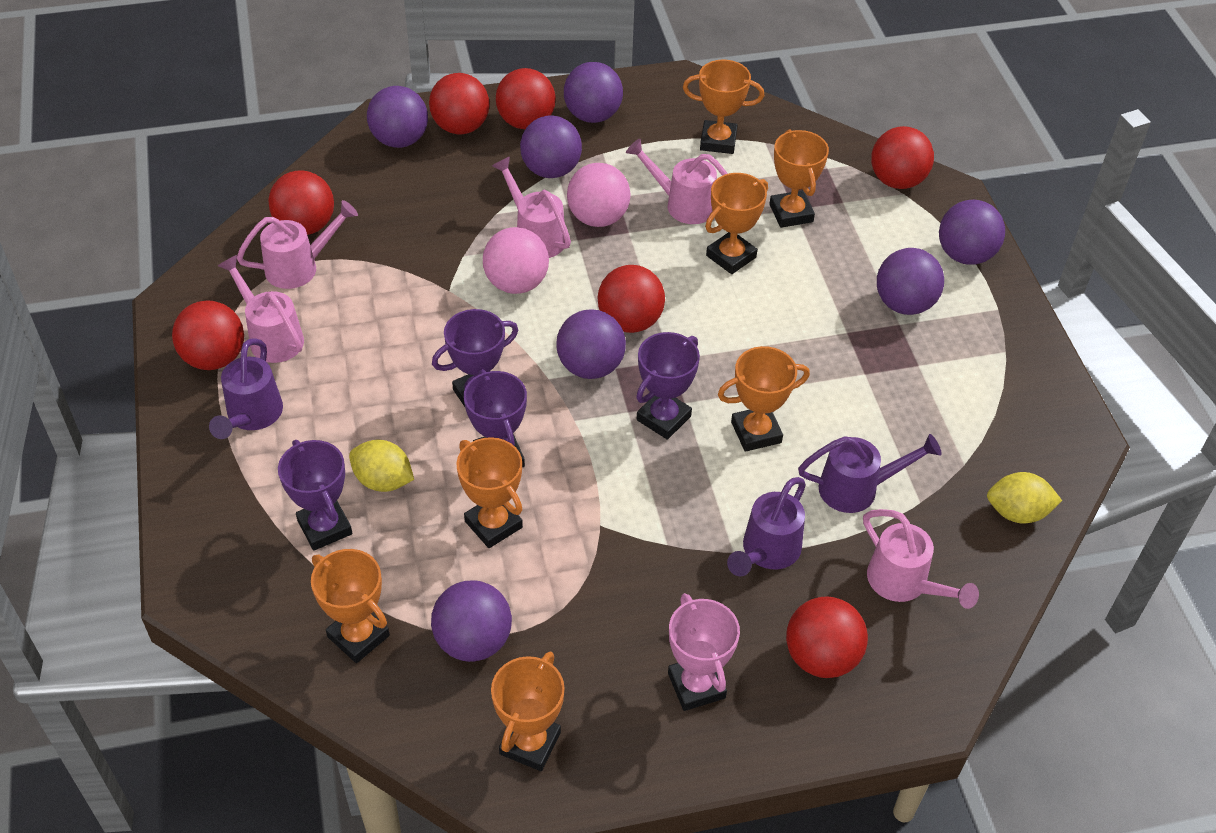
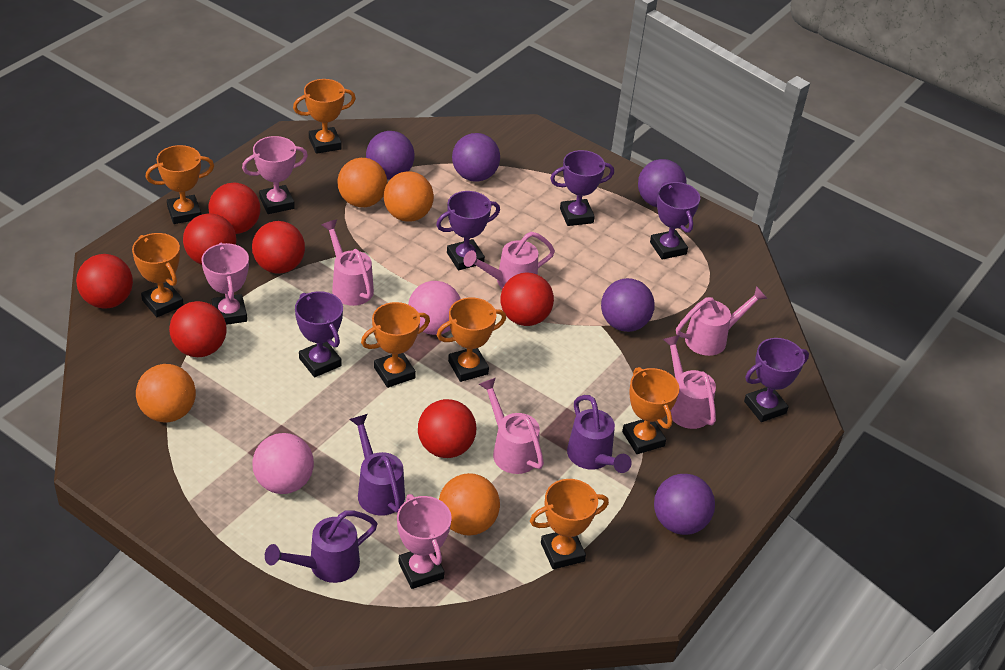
orange ball: 0 -> 4
pink trophy: 1 -> 3
purple ball: 7 -> 5
purple trophy: 4 -> 5
yellow lemon: 2 -> 0

